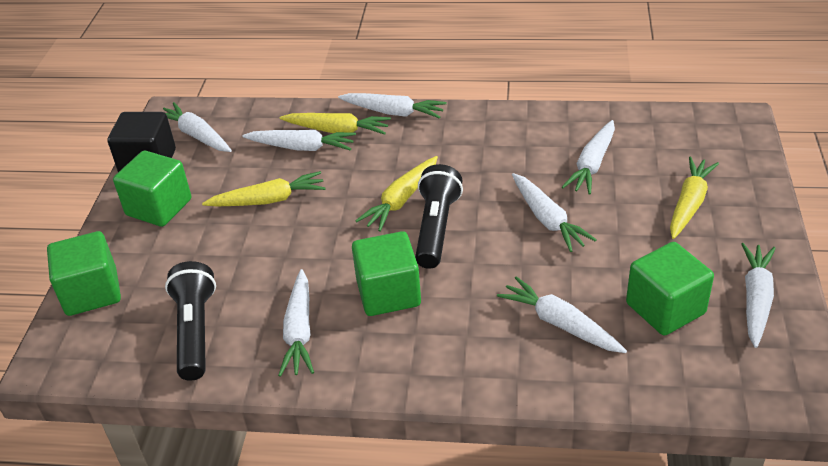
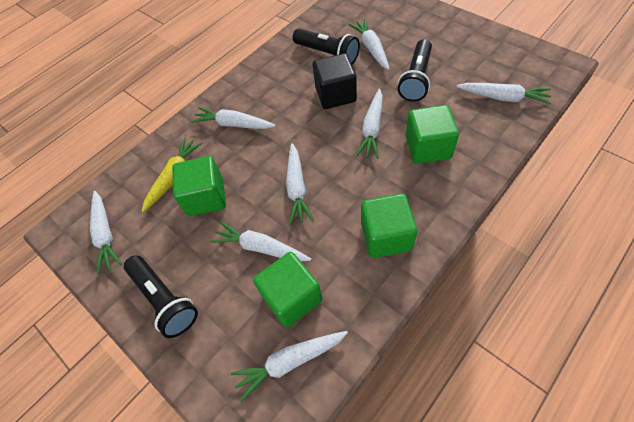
black flashlight: 2 -> 3
yellow carrot: 4 -> 1

